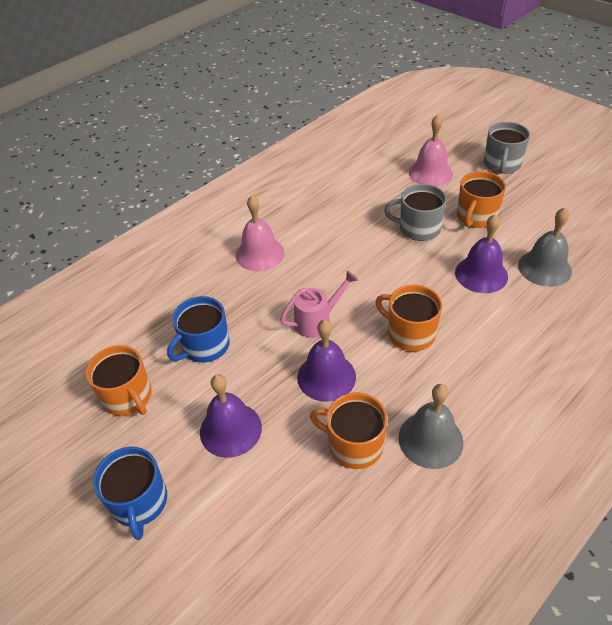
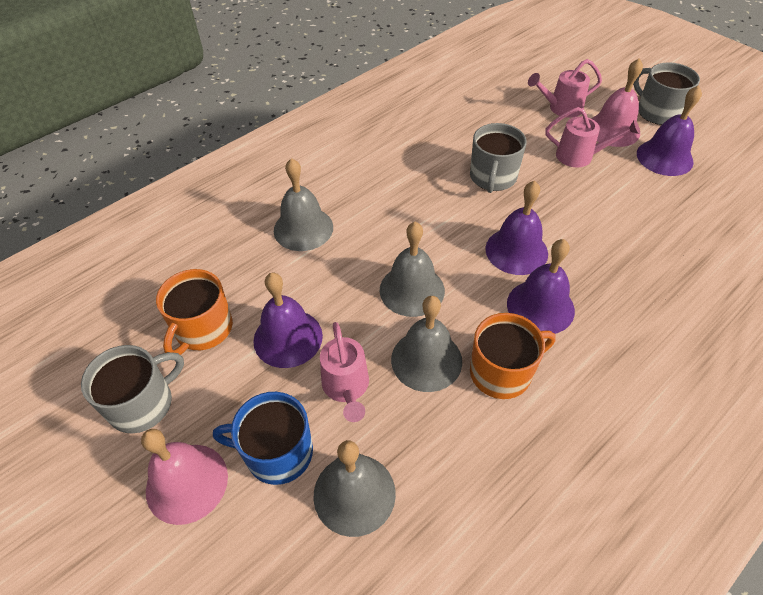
blue mug: 2 -> 1
grey bell: 2 -> 4
grey mug: 2 -> 3
orange mug: 4 -> 2
pink watering can: 1 -> 3
purple bell: 3 -> 4

